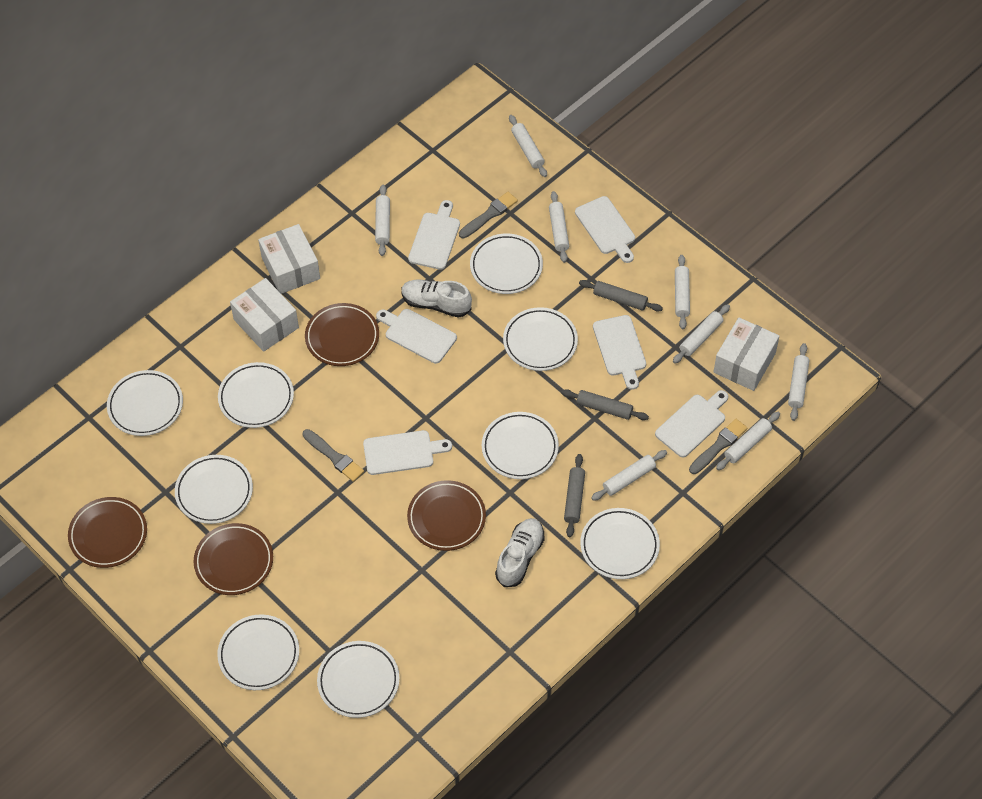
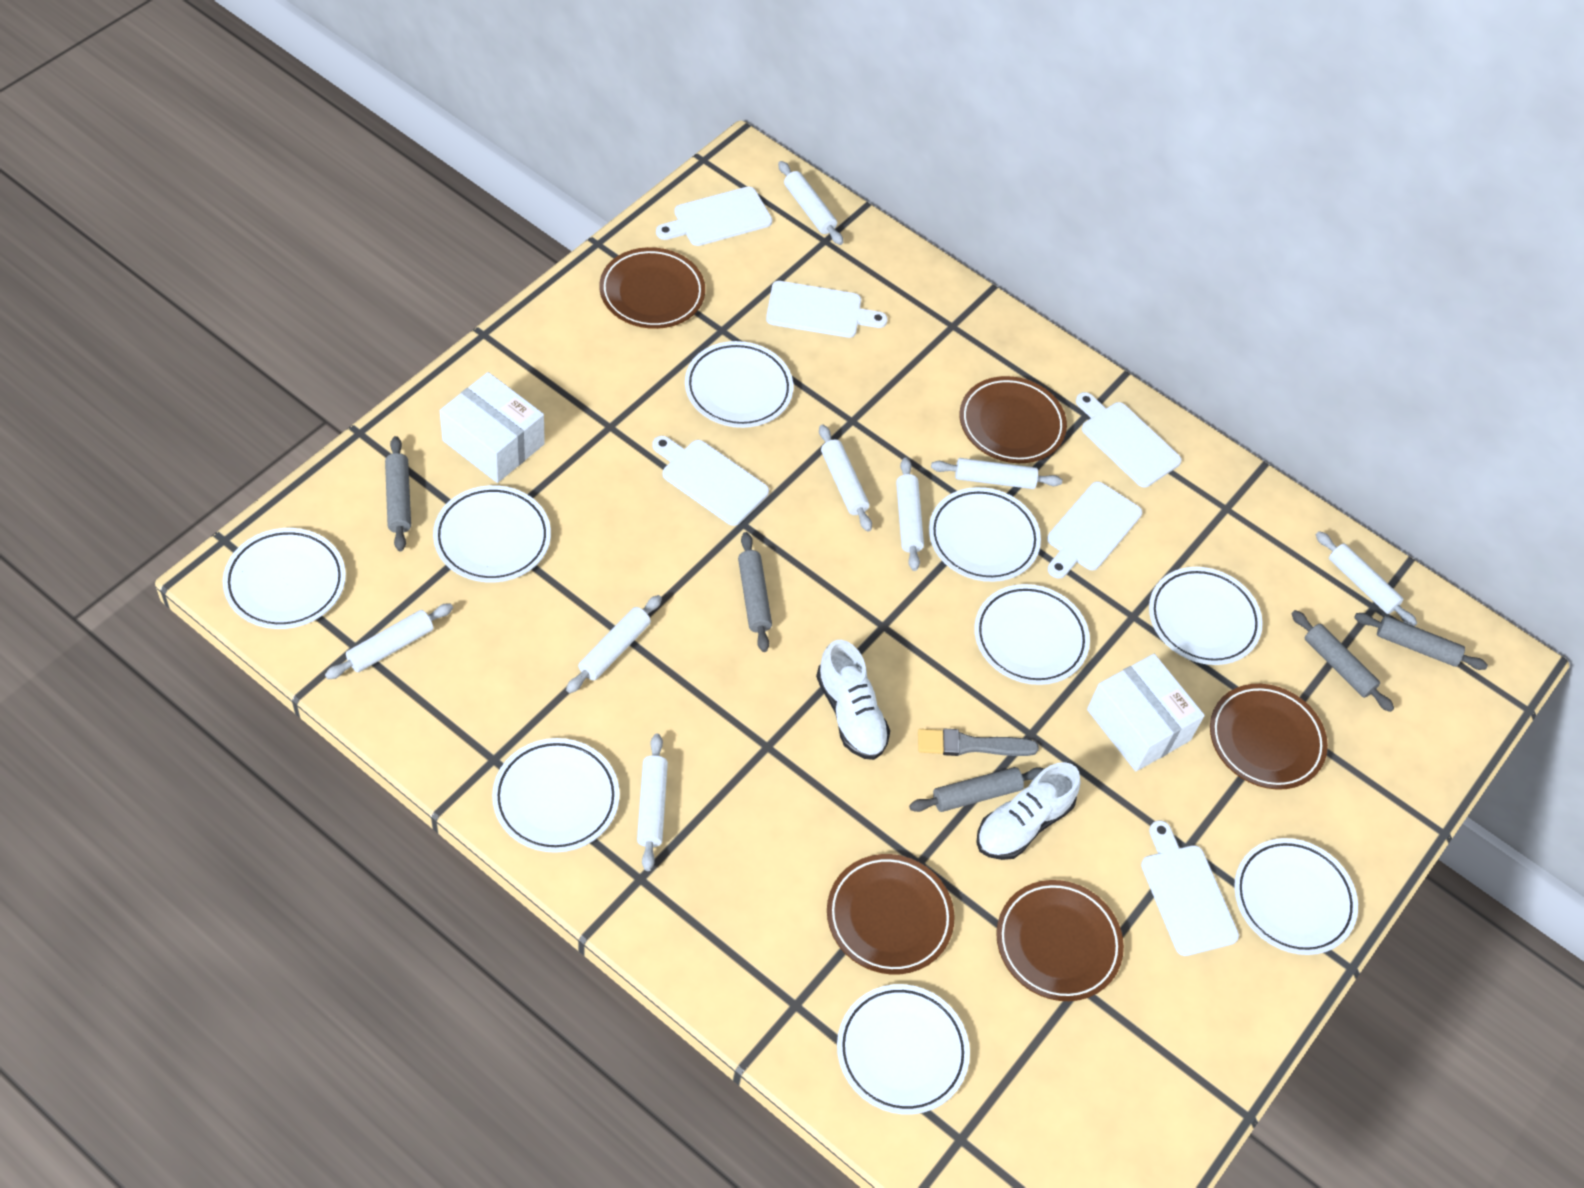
brown plate: 4 -> 5
grey brush: 3 -> 1
grey rolling pin: 3 -> 5
white box: 3 -> 2

